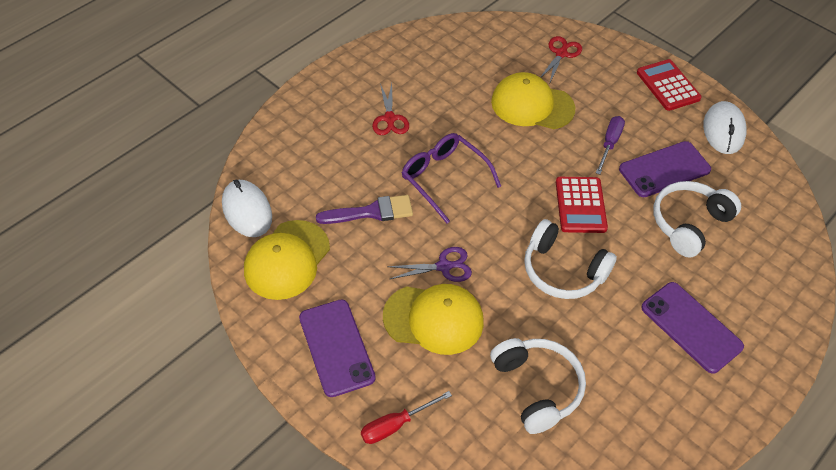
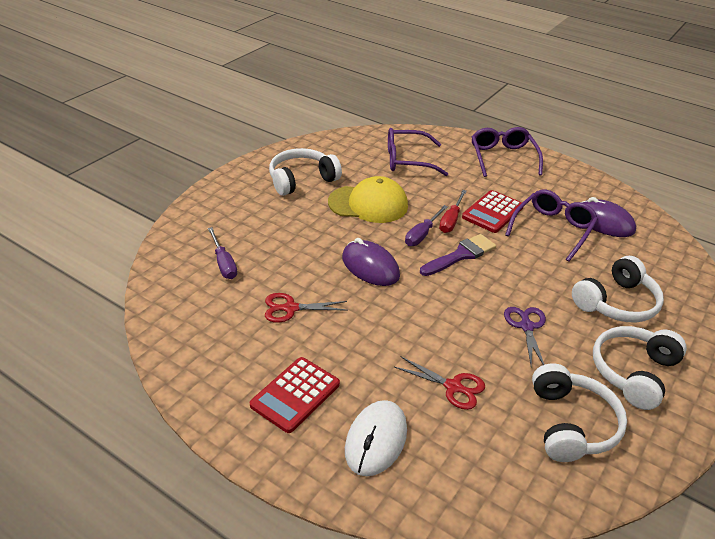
purple glasses: 1 -> 3
purple mouse: 0 -> 2
purple phone: 3 -> 0
purple screwdriver: 1 -> 2
white headphones: 3 -> 4
white mouse: 2 -> 1
yellow cap: 3 -> 1

